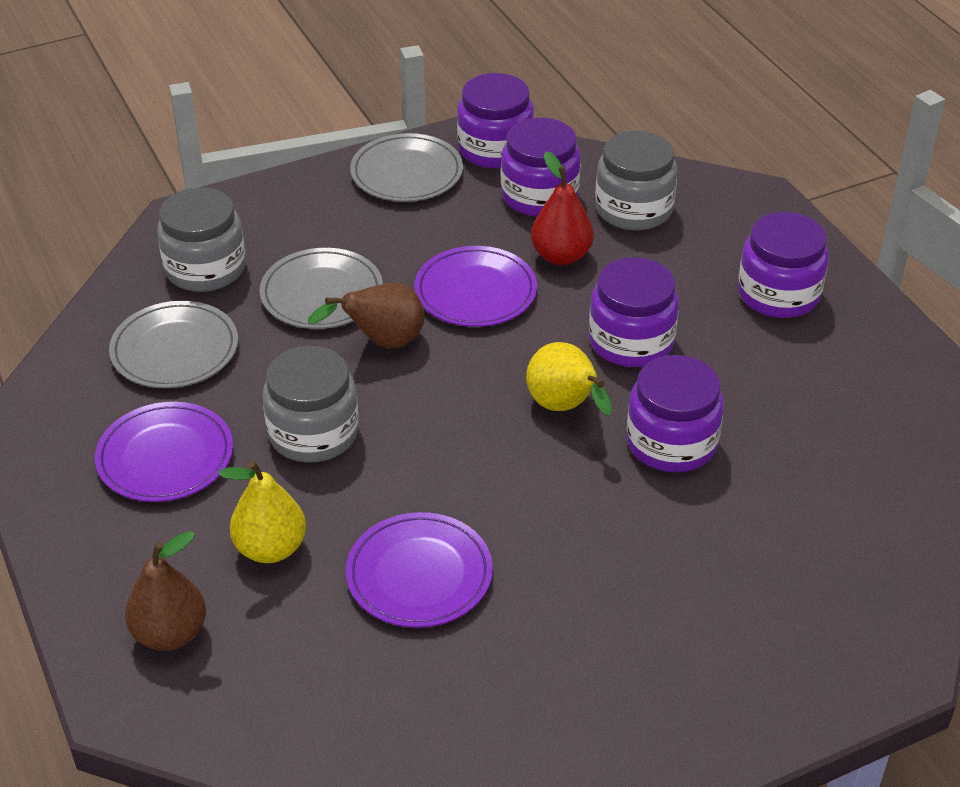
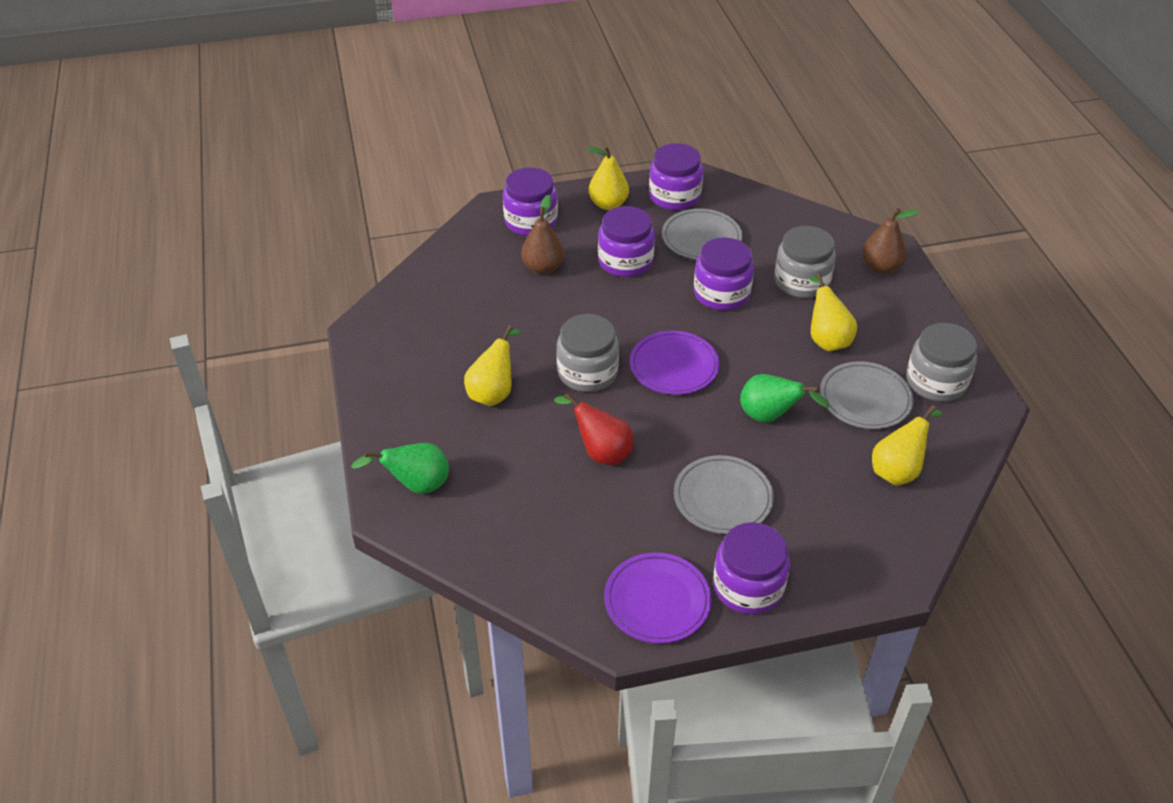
green pear: 0 -> 2
purple plate: 3 -> 2
yellow pear: 2 -> 4

